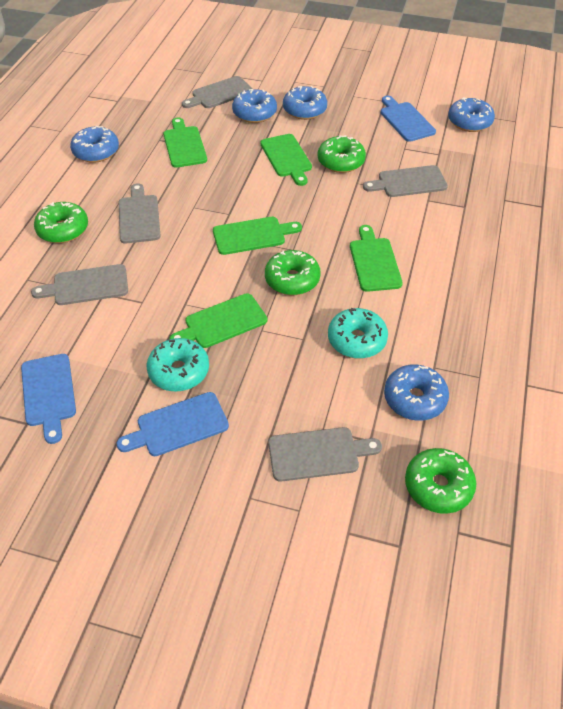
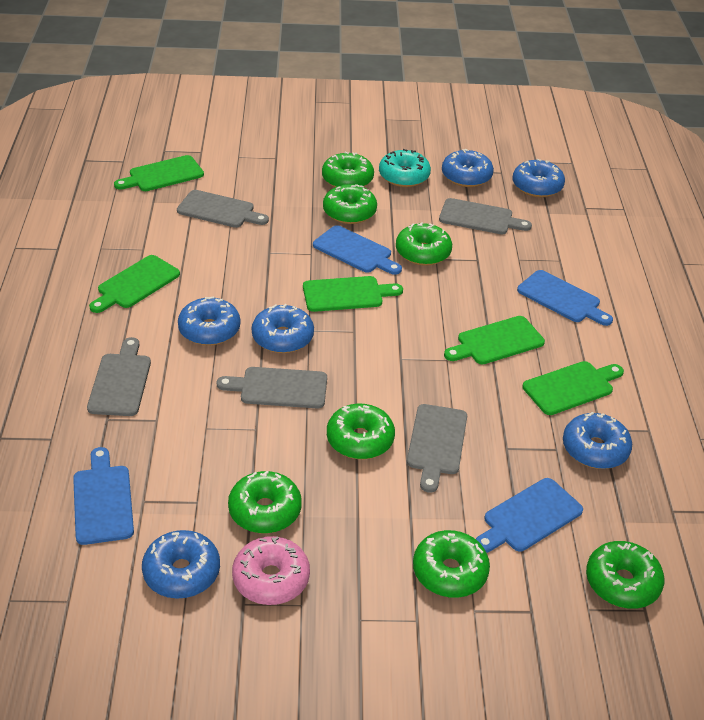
blue cutting board: 3 -> 4
blue donut: 5 -> 6
green donut: 4 -> 7
pink donut: 0 -> 1
turquoise donut: 2 -> 1

